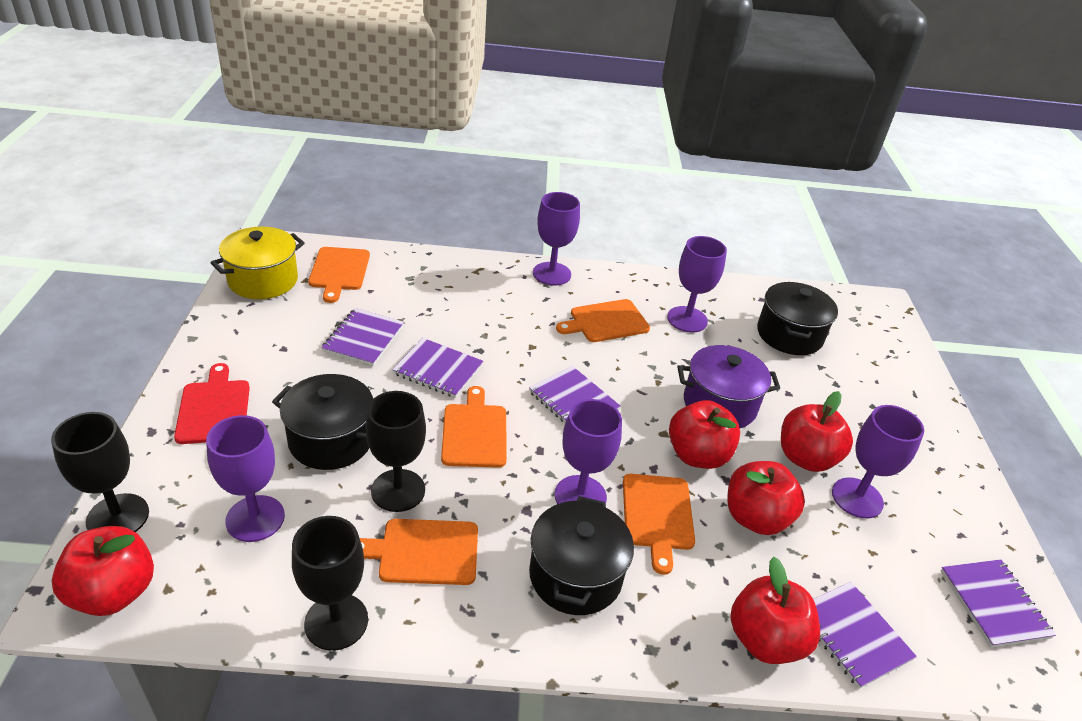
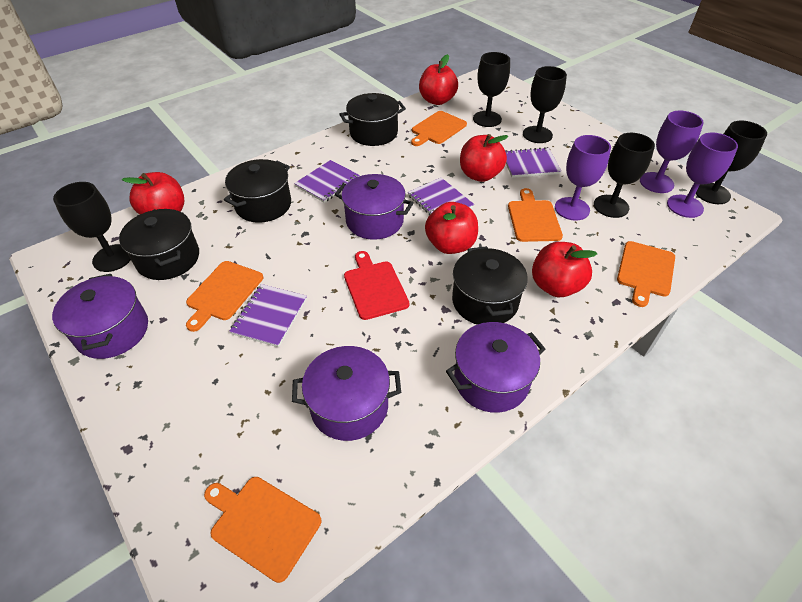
black goblet: 3 -> 5
black pot: 3 -> 4
purple goblet: 5 -> 3
purple notebook: 5 -> 4
purple pot: 1 -> 4
yellow pot: 1 -> 0

